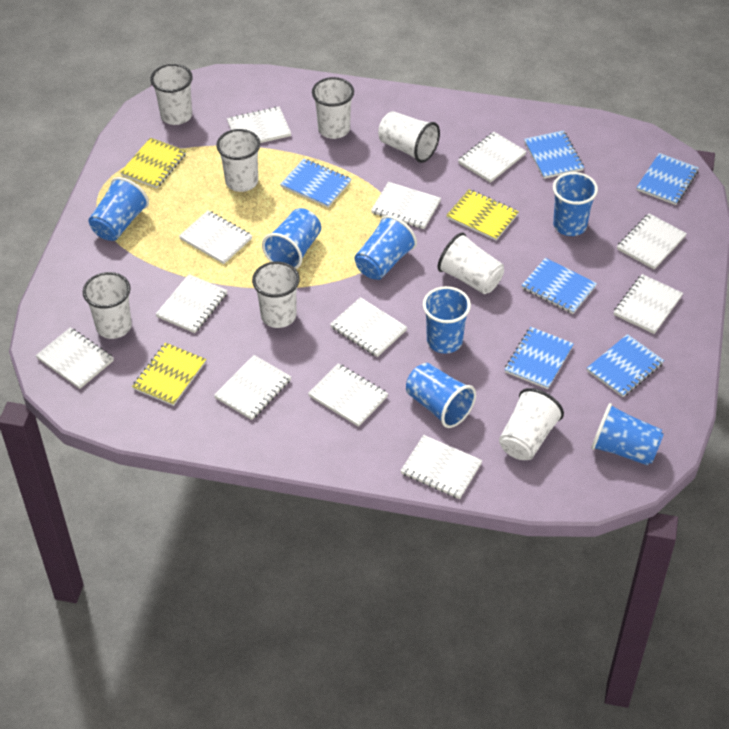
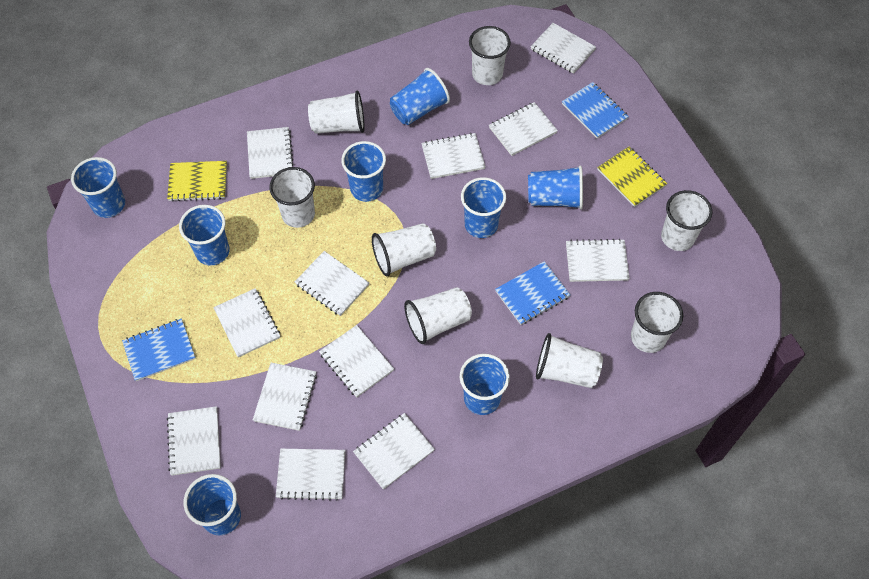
blue cup: 7 -> 8
blue notebook: 6 -> 3
yellow notebook: 3 -> 2

